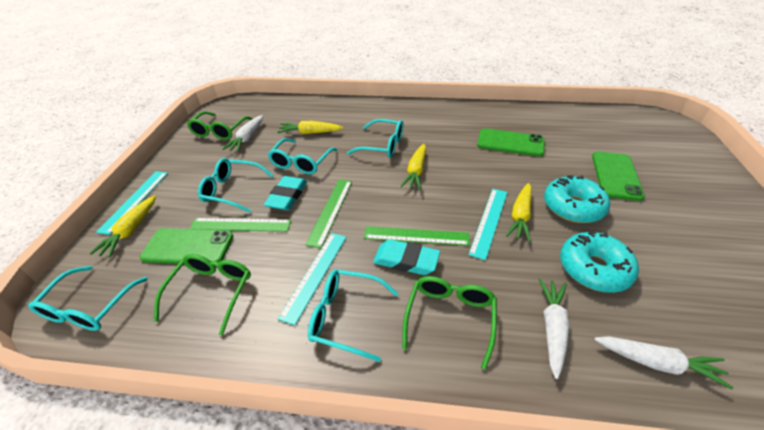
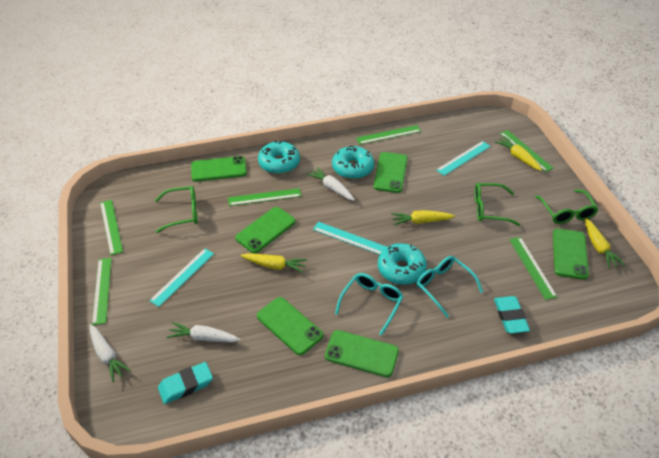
green phone: 3 -> 6
green ruler: 3 -> 6
turquoise donut: 2 -> 3
turquoise glasses: 5 -> 2

